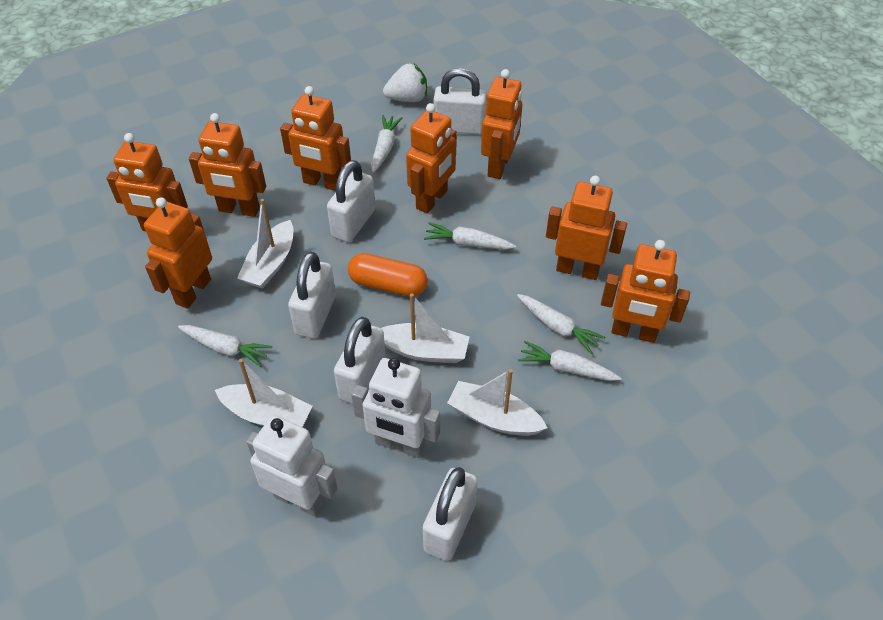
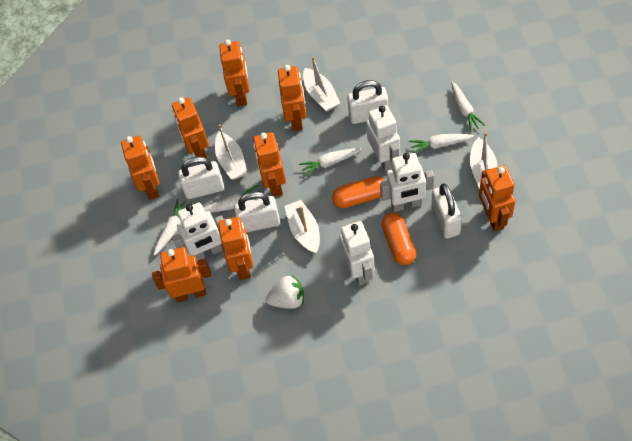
orange capsule: 1 -> 2
white padlock: 5 -> 4
white robot: 2 -> 4

